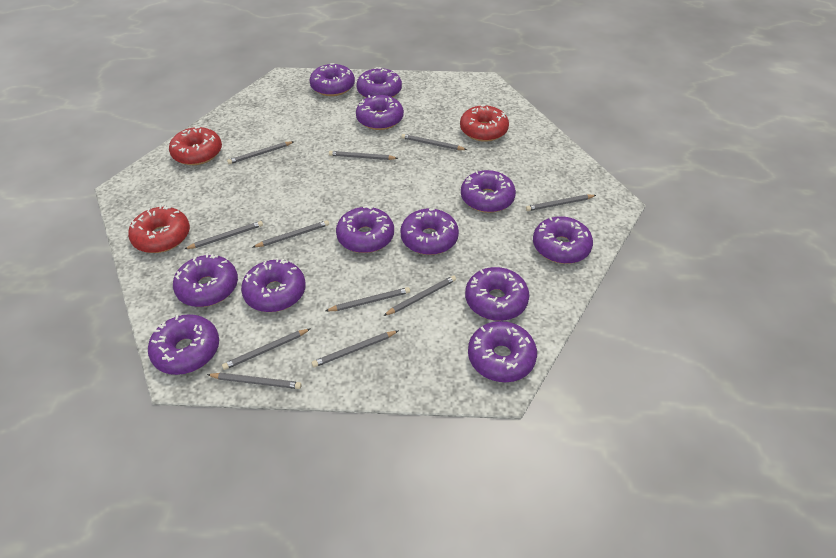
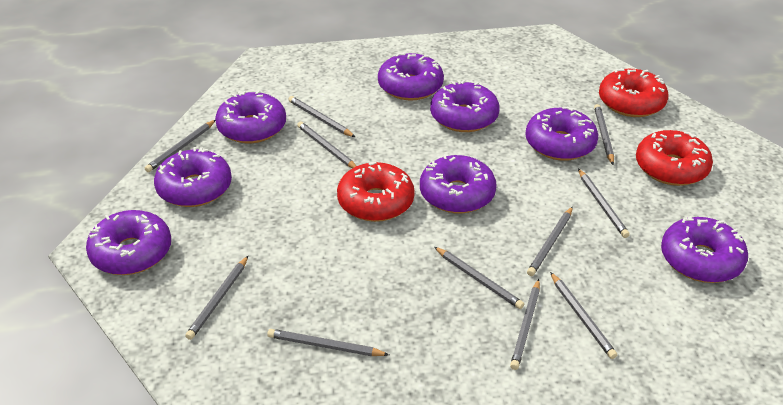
purple donut: 12 -> 8

